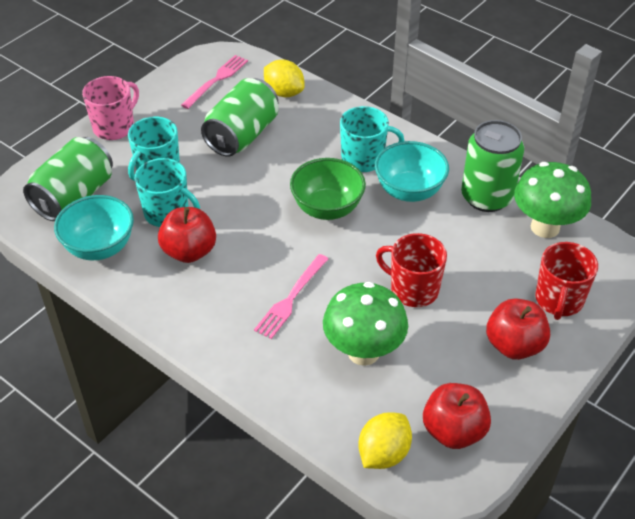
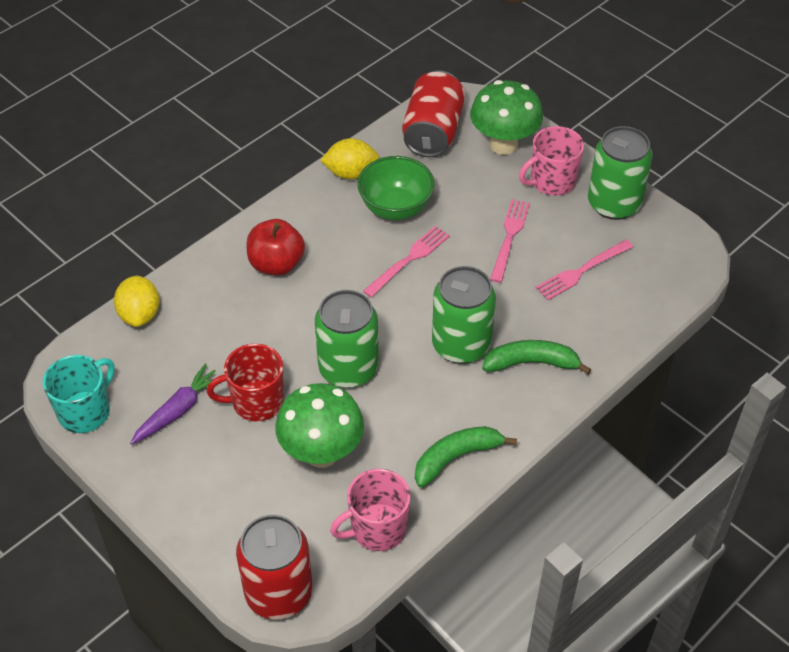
green banana: 0 -> 2
pink fork: 2 -> 3
pink mug: 1 -> 2
purple carrot: 0 -> 1
red apple: 3 -> 1
red can: 0 -> 2
red mug: 2 -> 1
turquoise bowl: 2 -> 0
turquoise mug: 3 -> 1

